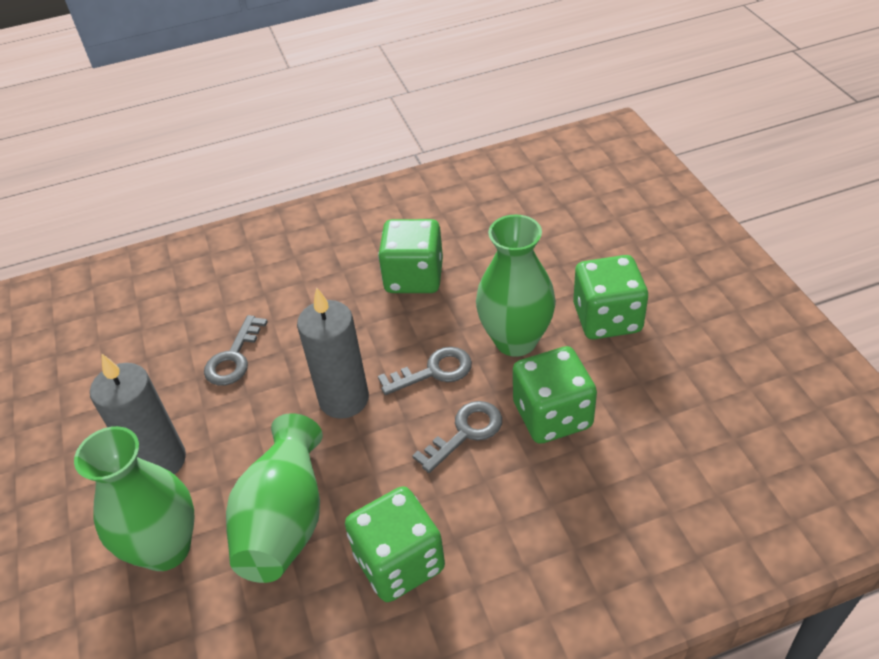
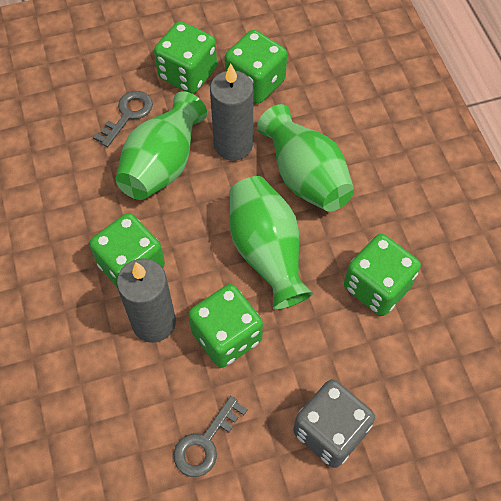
green dice: 4 -> 5
grey dice: 0 -> 1
grey key: 3 -> 2

